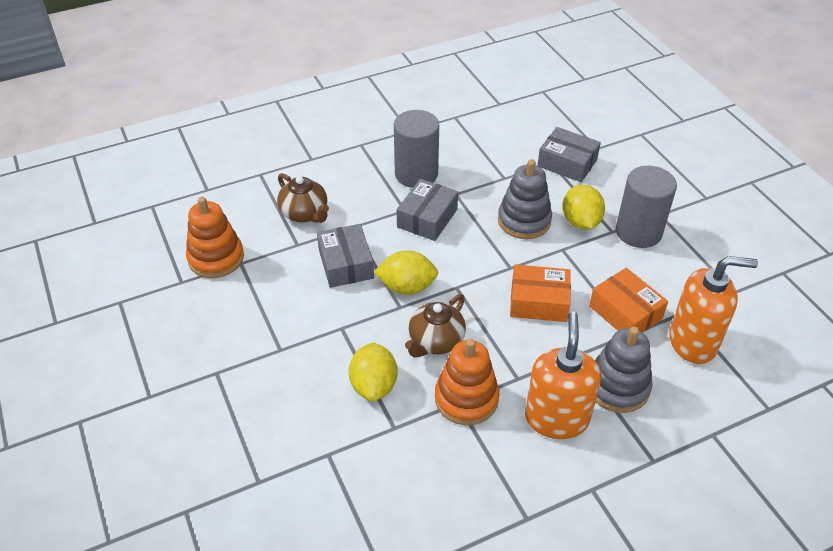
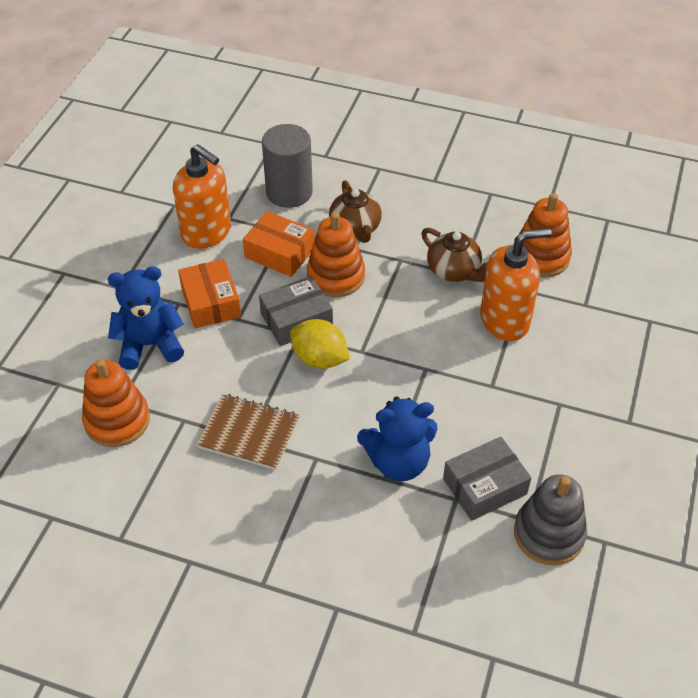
blue teddy bear: 0 -> 2
brown notebook: 0 -> 1
grey box: 3 -> 2
grey cylinder: 2 -> 1
grey stacking toy: 2 -> 1
orange stacking toy: 2 -> 3
yellow lemon: 3 -> 1

